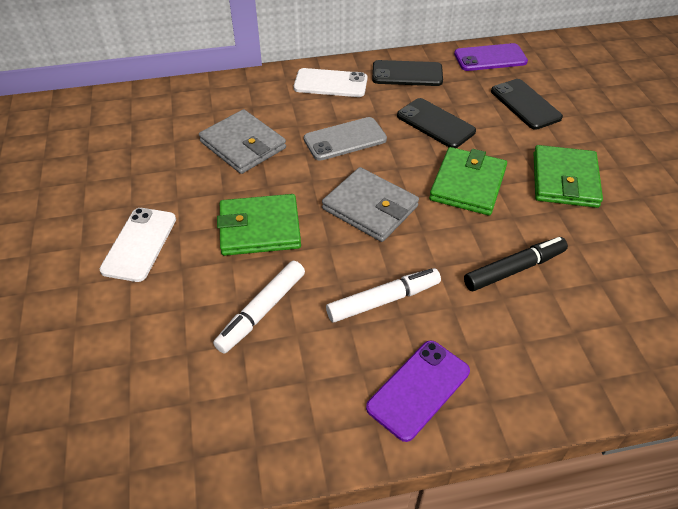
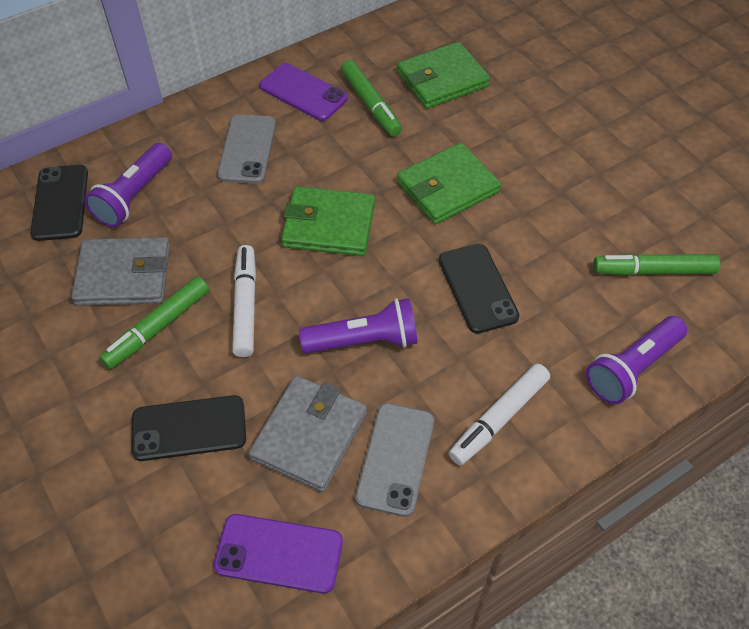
black marker: 1 -> 0
green marker: 0 -> 3
grey phone: 1 -> 2
purple flashlight: 0 -> 3
white phone: 2 -> 0

